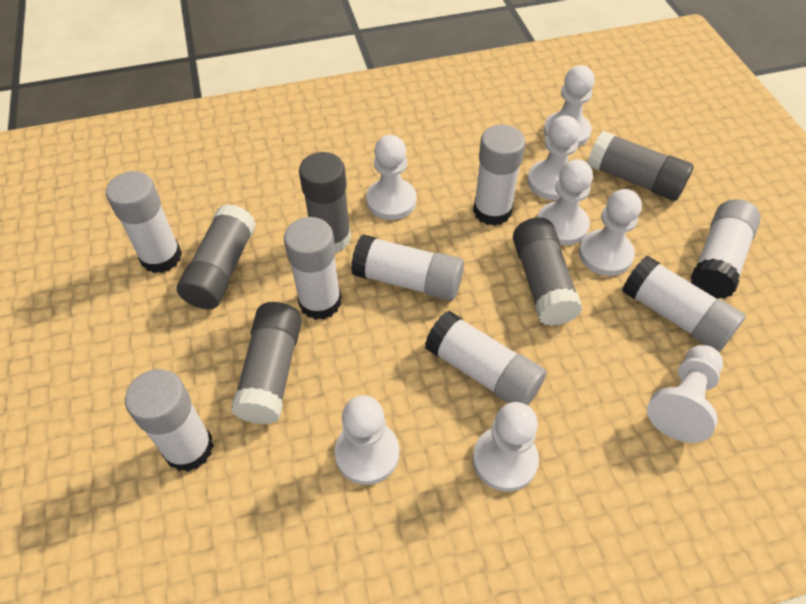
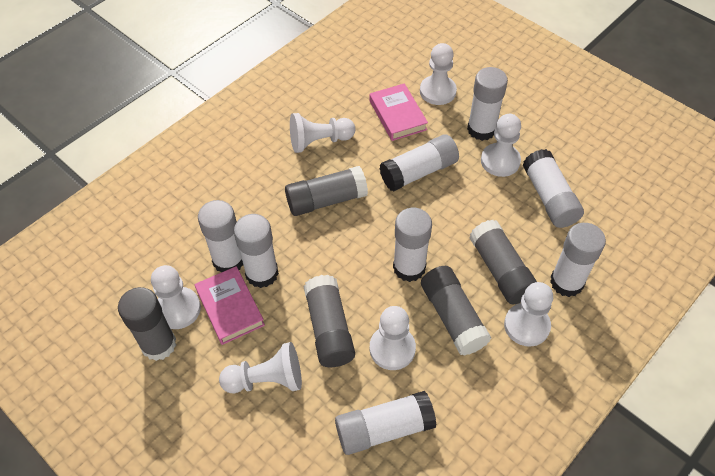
pink book: 0 -> 2
white pawn: 8 -> 7

